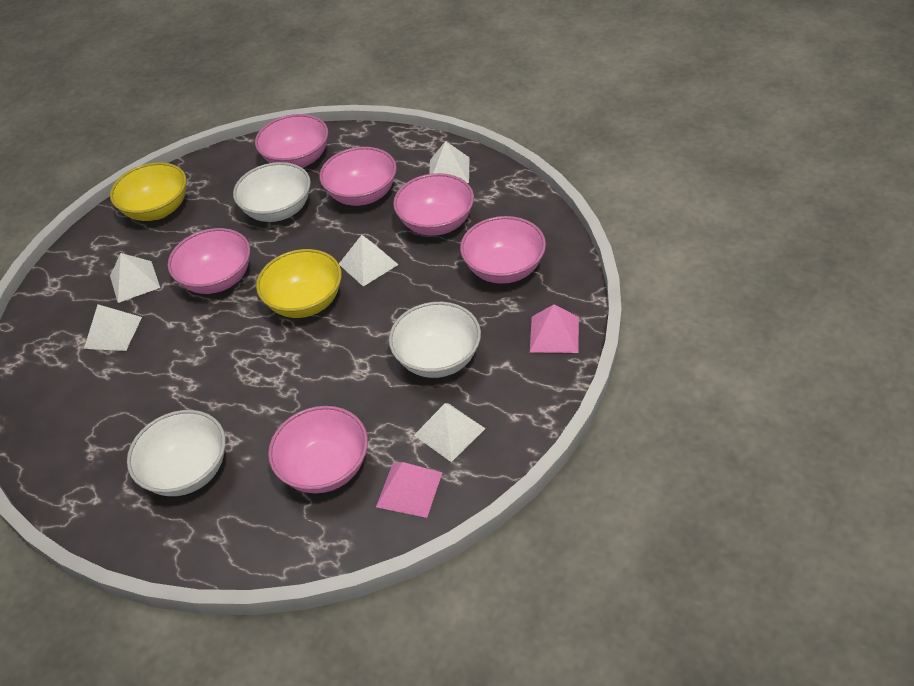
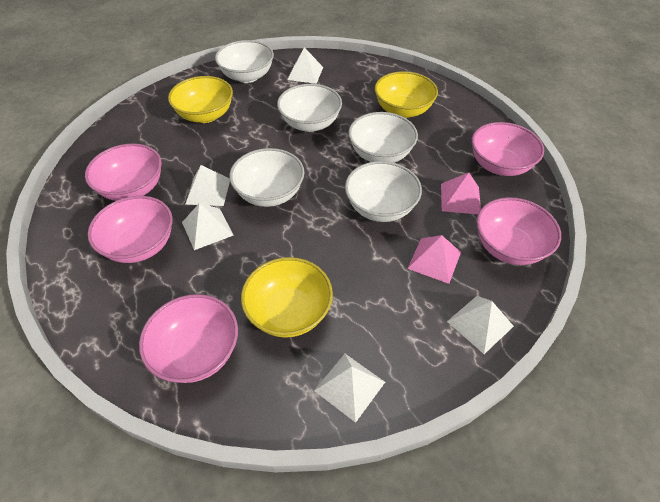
pink bowl: 6 -> 5
white bowl: 3 -> 5
yellow bowl: 2 -> 3

